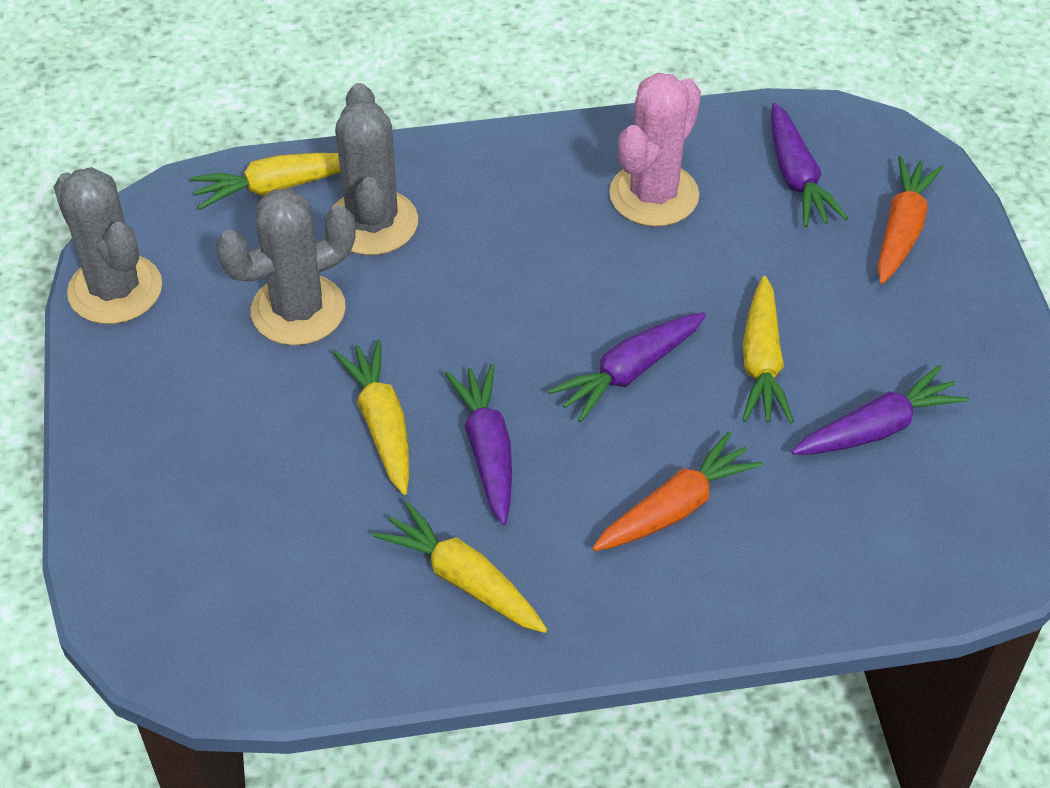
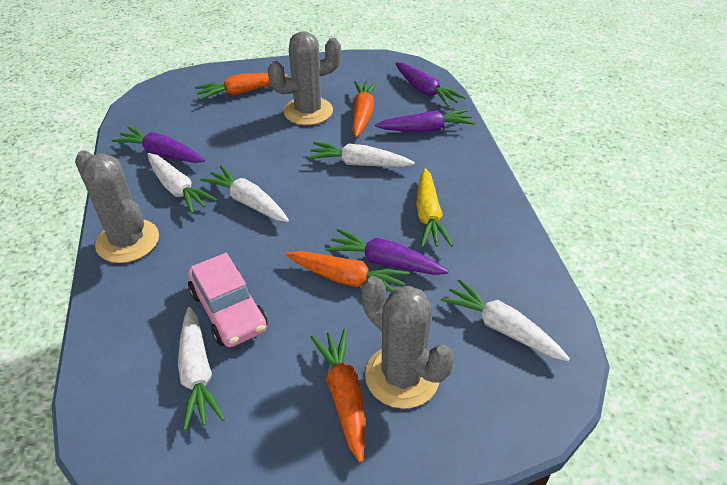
orange carrot: 2 -> 4
pink cactus: 1 -> 0
pink car: 0 -> 1
white carrot: 0 -> 5
yellow carrot: 4 -> 1

